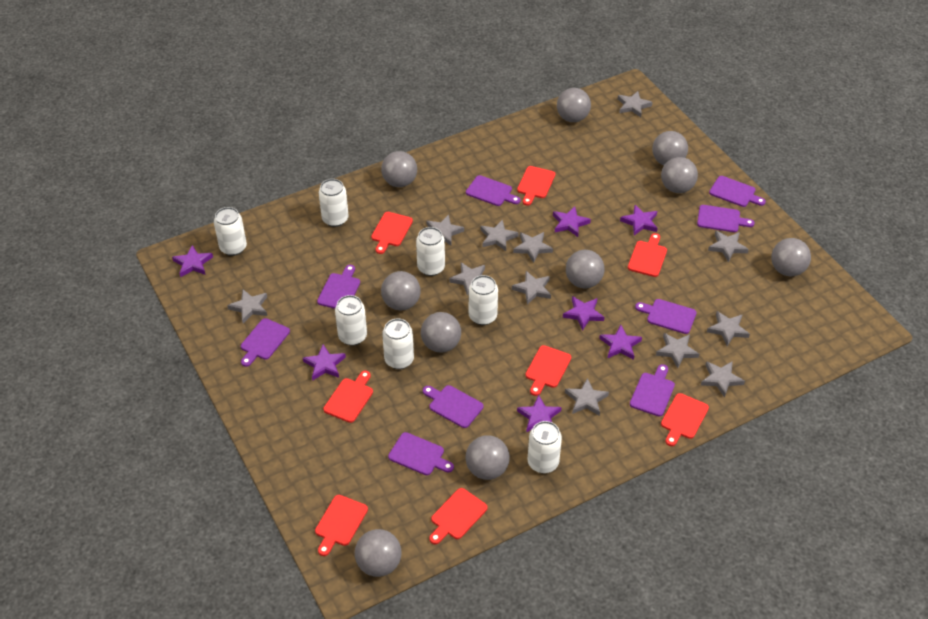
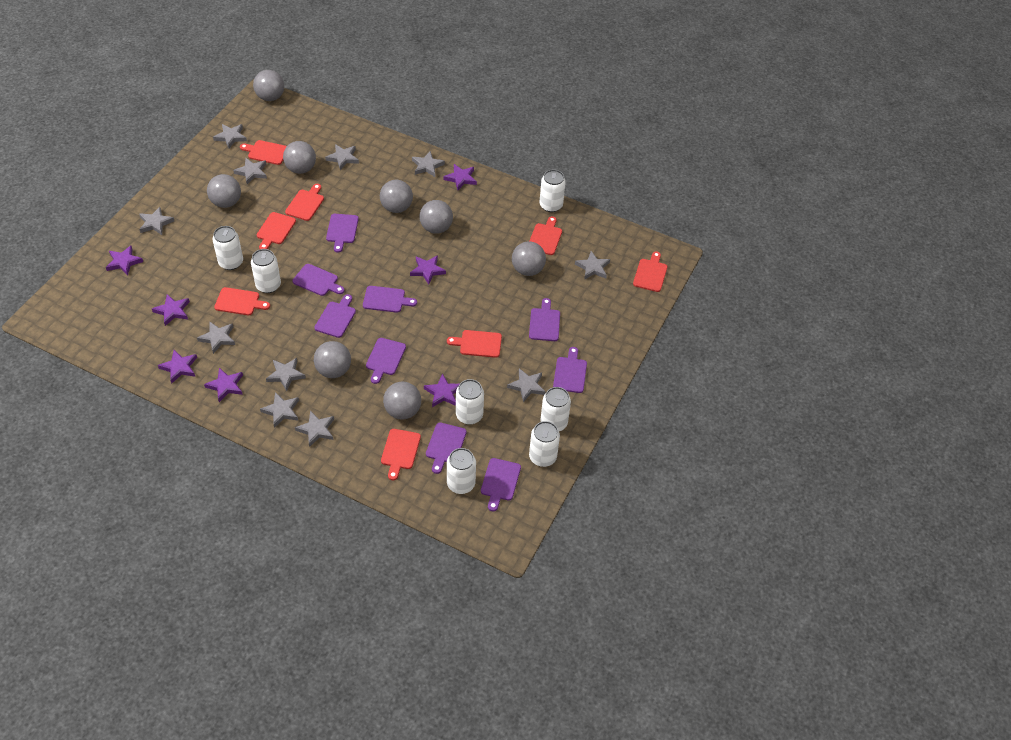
grey ball: 10 -> 8
grey star: 12 -> 11

